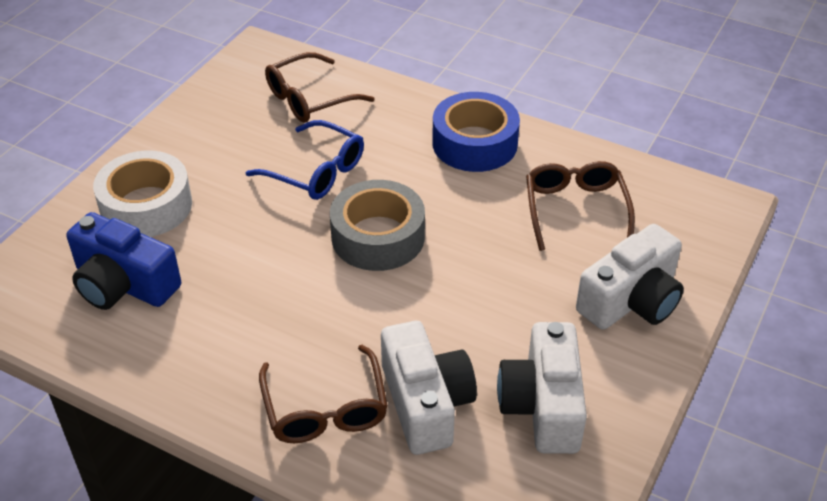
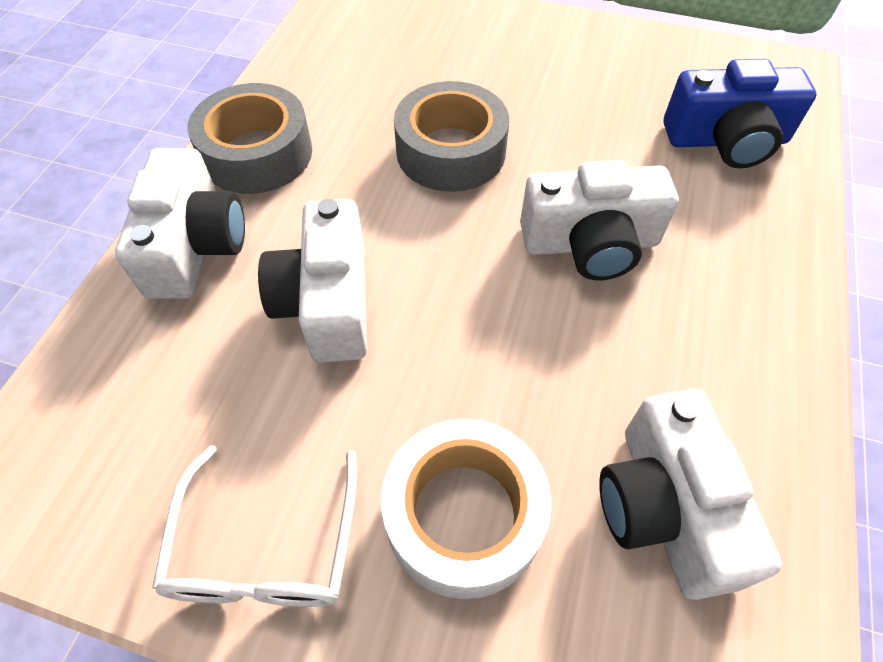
blue glasses: 1 -> 0
blue tape: 1 -> 0
brown glasses: 3 -> 0
grey tape: 1 -> 2
white camera: 3 -> 4
white glasses: 0 -> 1

